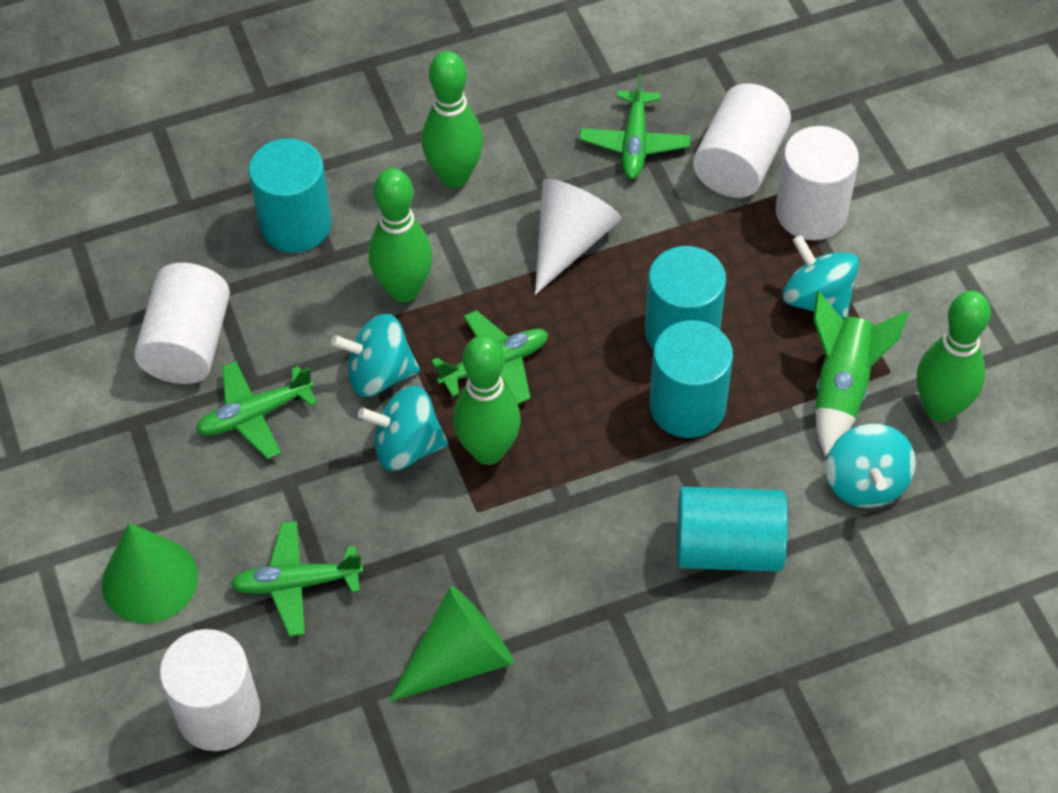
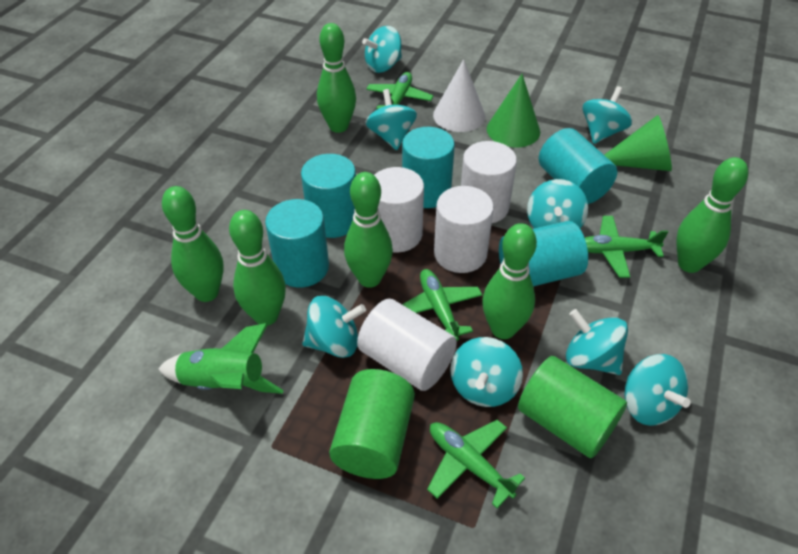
green bowling pin: 4 -> 6
green cylinder: 0 -> 2
turquoise cylinder: 4 -> 5
turquoise spinning top: 4 -> 8

